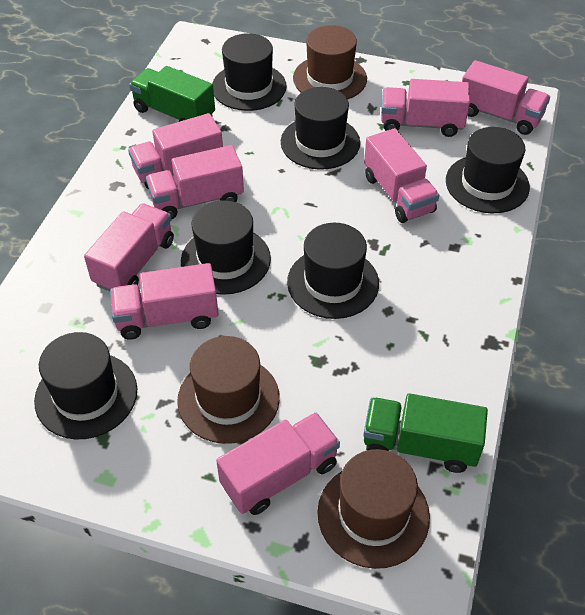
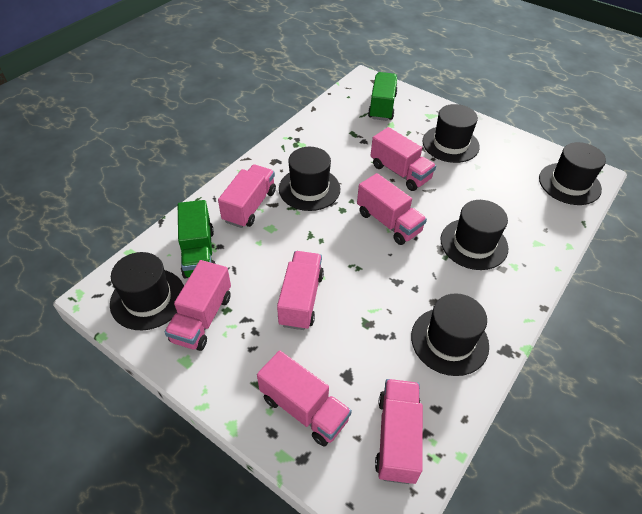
brown hat: 3 -> 0
pink truck: 8 -> 7

